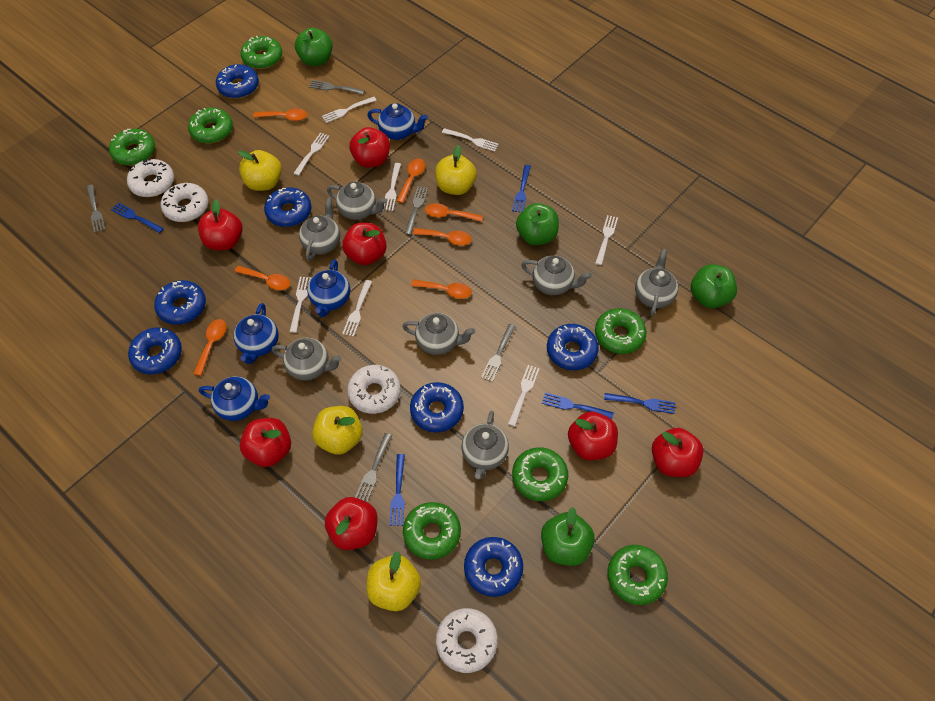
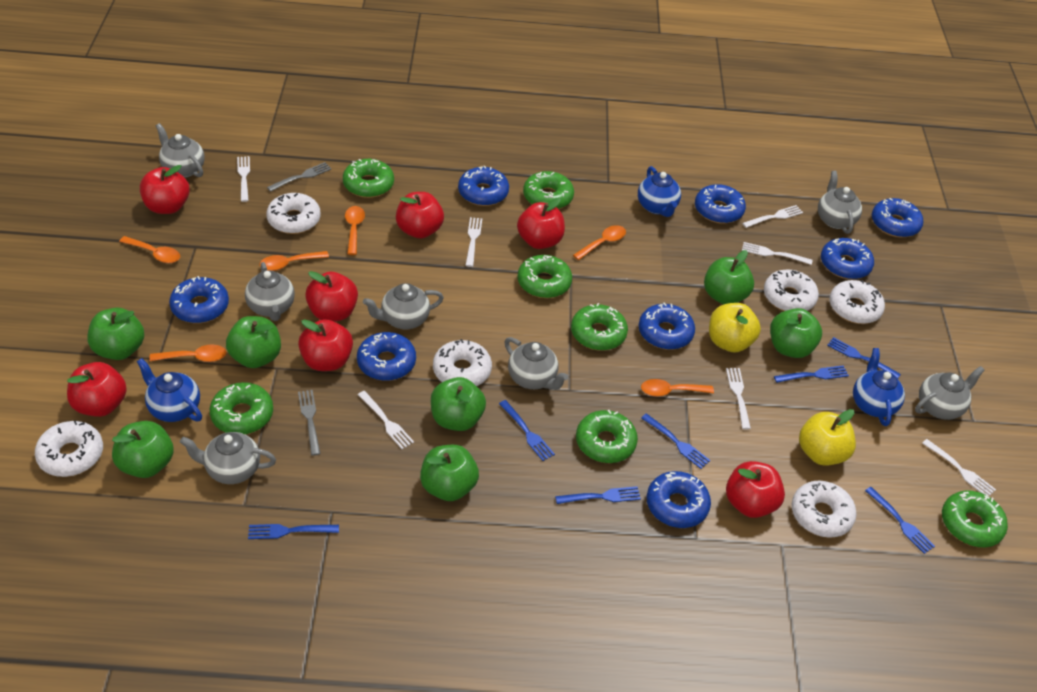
blue donut: 7 -> 8
blue fork: 5 -> 7
blue teapot: 4 -> 3
green apple: 4 -> 7
grey fork: 5 -> 2
orange spoon: 7 -> 6
white donut: 4 -> 6
white fork: 8 -> 7
yellow apple: 4 -> 2

